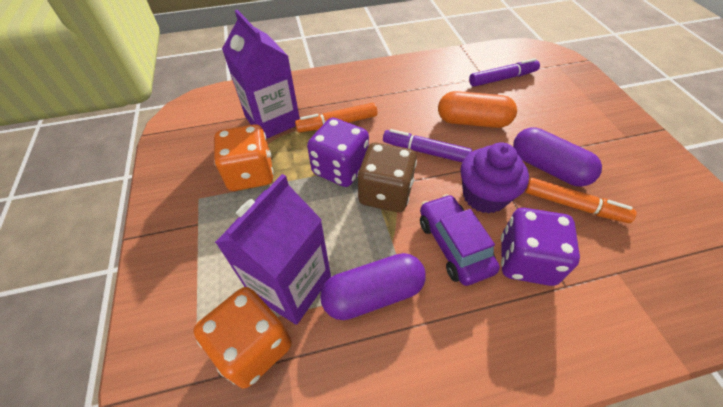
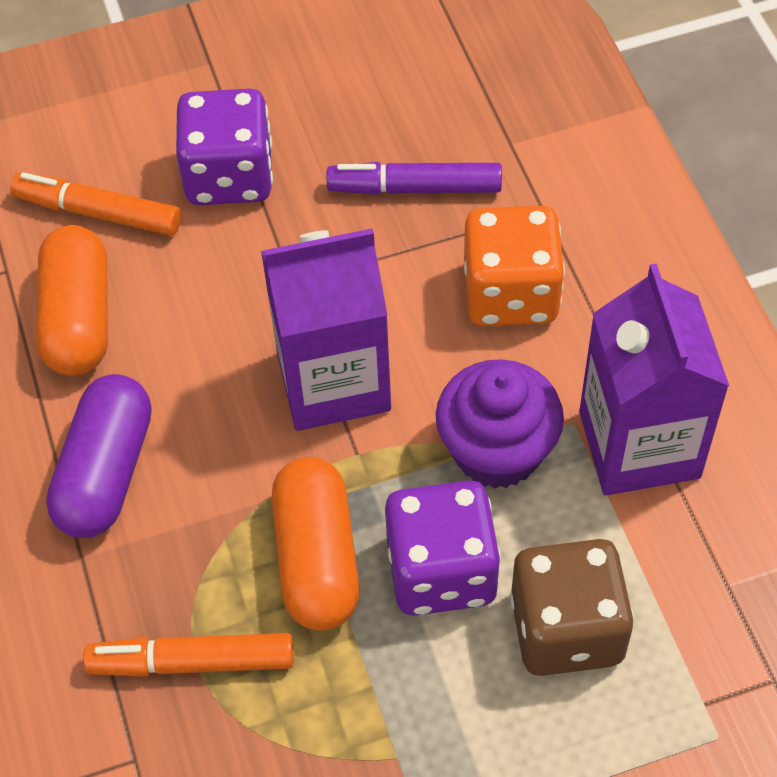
orange capsule: 1 -> 2
orange dice: 2 -> 1
purple capsule: 2 -> 1
purple car: 1 -> 0
purple marker: 2 -> 1

